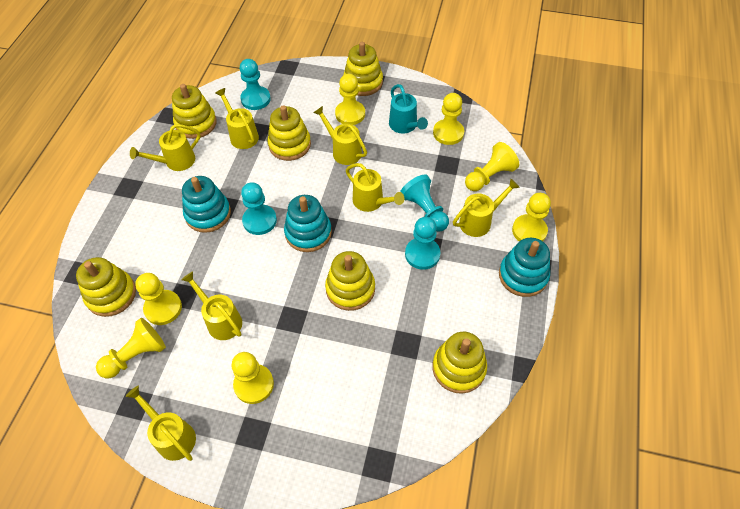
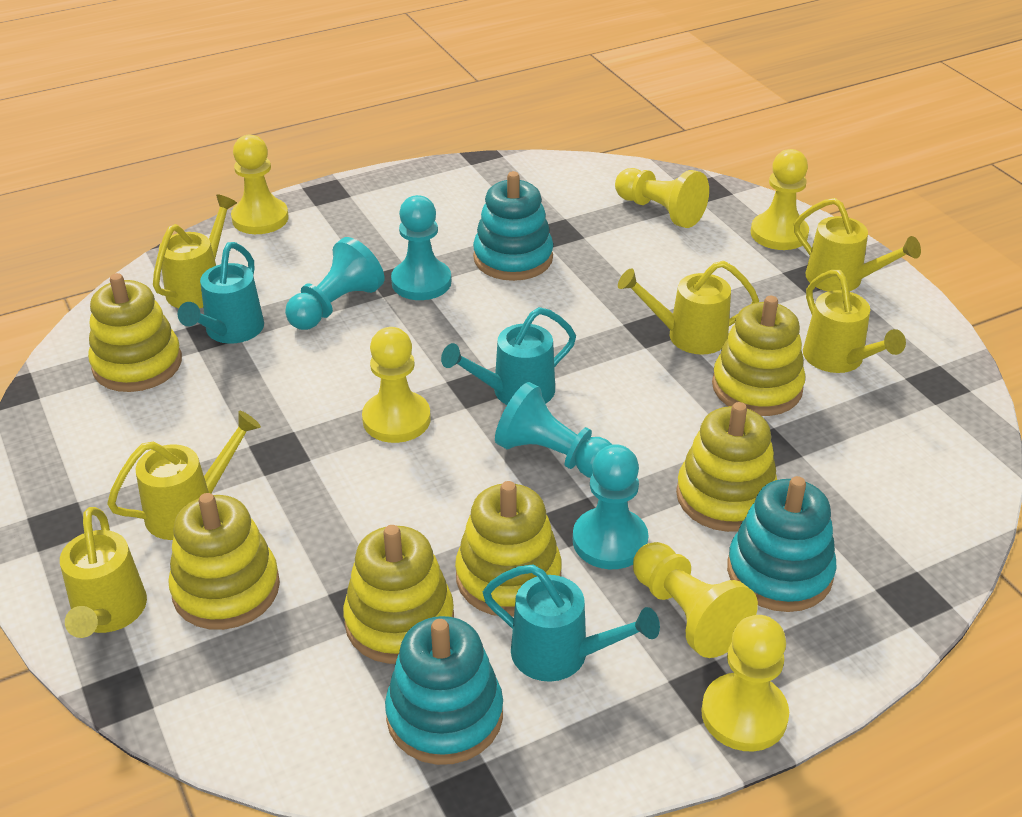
turquoise watering can: 1 -> 3
yellow pawn: 7 -> 6
yellow watering can: 7 -> 6

